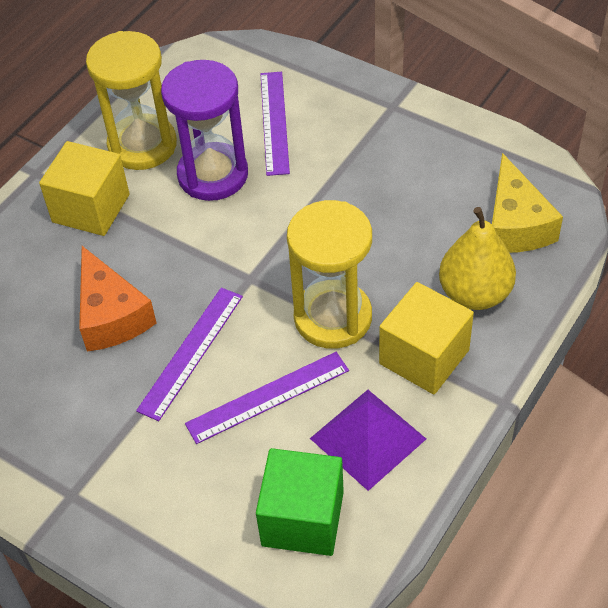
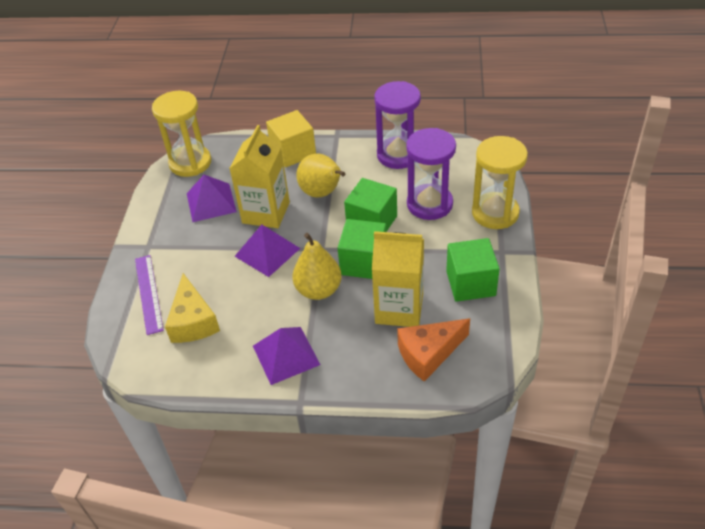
green cube: 1 -> 3
purple hourglass: 1 -> 2
purple pyramid: 1 -> 3
purple ruler: 3 -> 1
yellow carton: 0 -> 2
yellow cube: 2 -> 1
yellow pear: 1 -> 2

